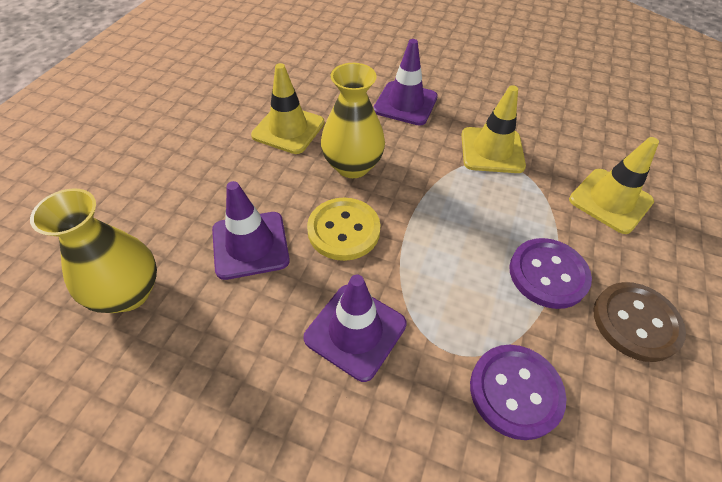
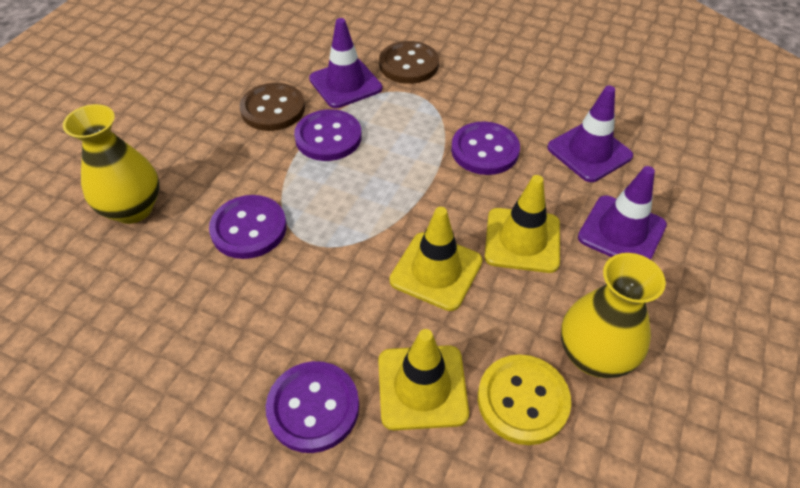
brown button: 1 -> 2
purple button: 2 -> 4

